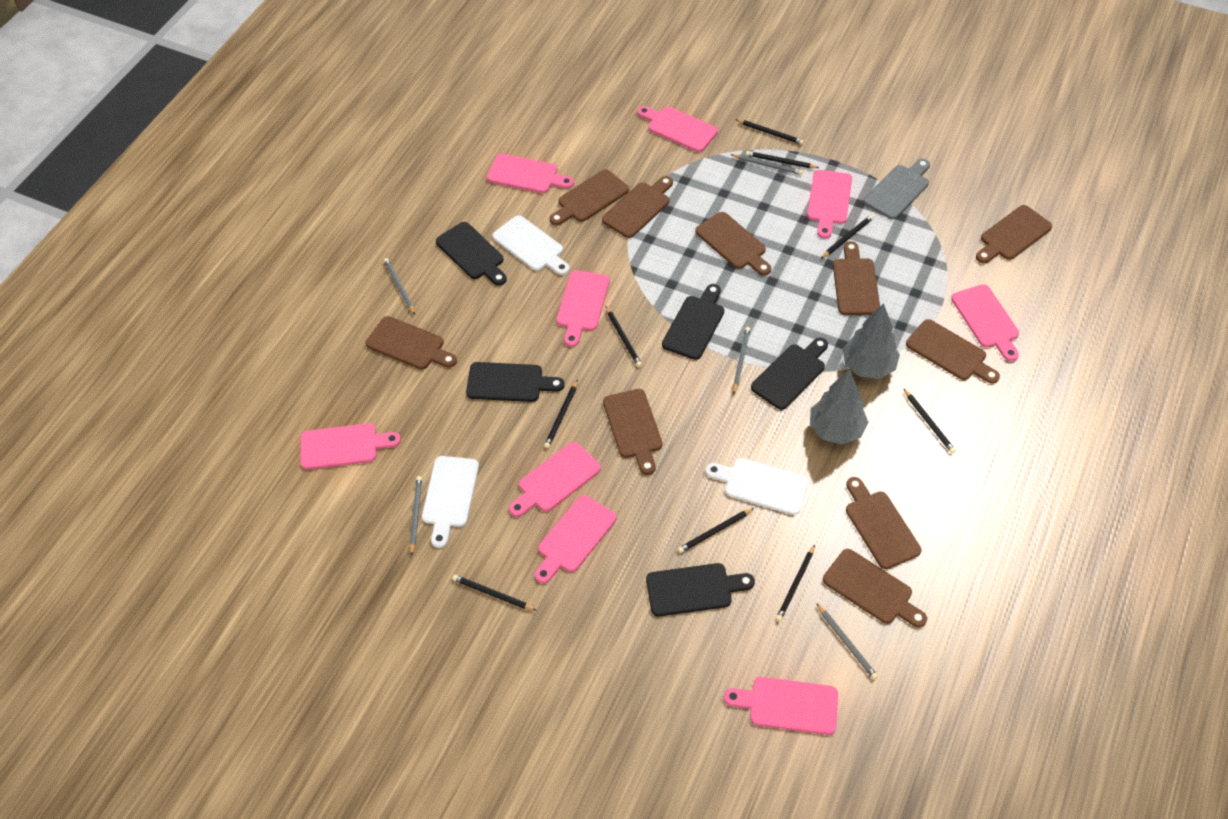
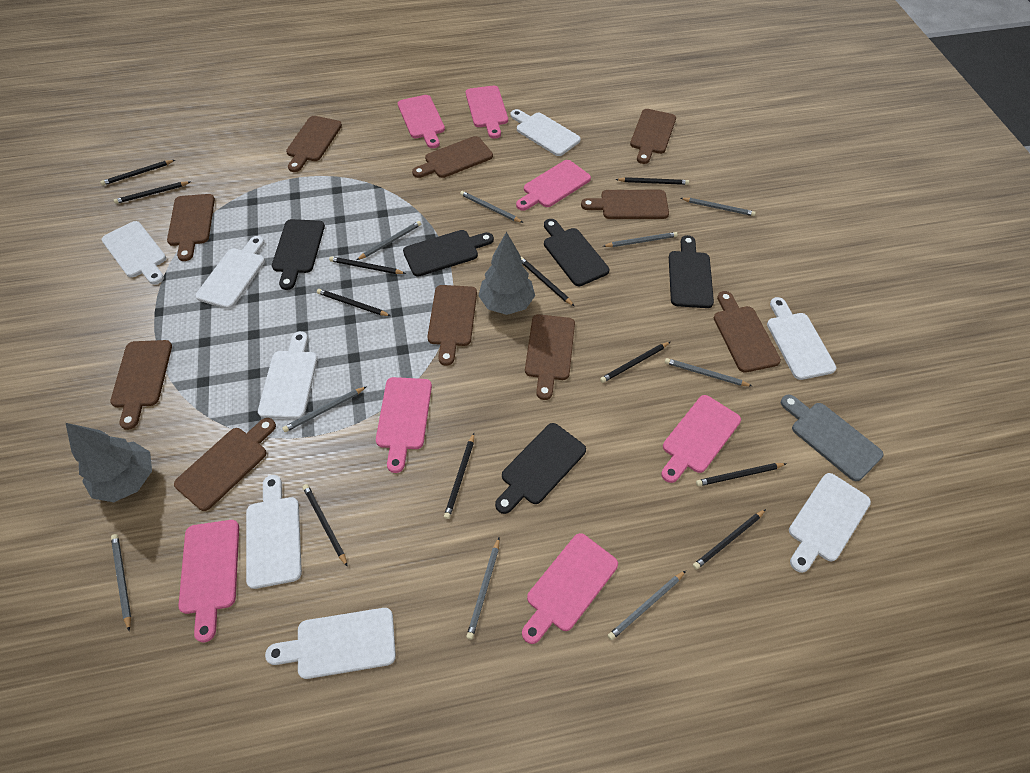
black pencil: 9 -> 11
grey pencil: 5 -> 9
pink cutting board: 9 -> 7
white cutting board: 3 -> 8

